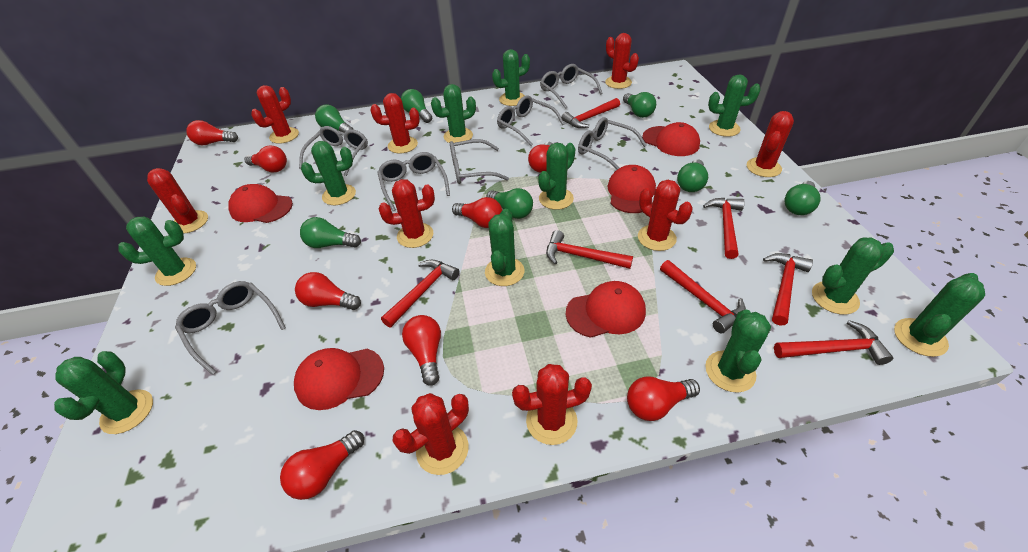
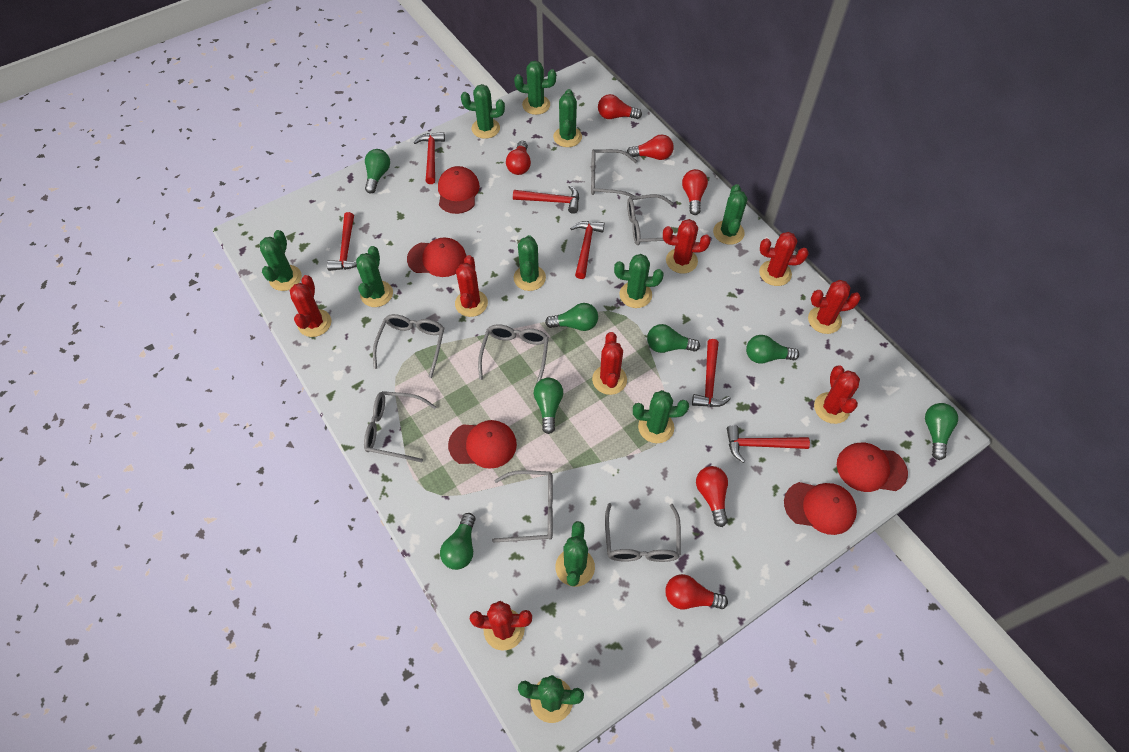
red cactus: 9 -> 8
red hammer: 7 -> 6
red light bulb: 8 -> 6

